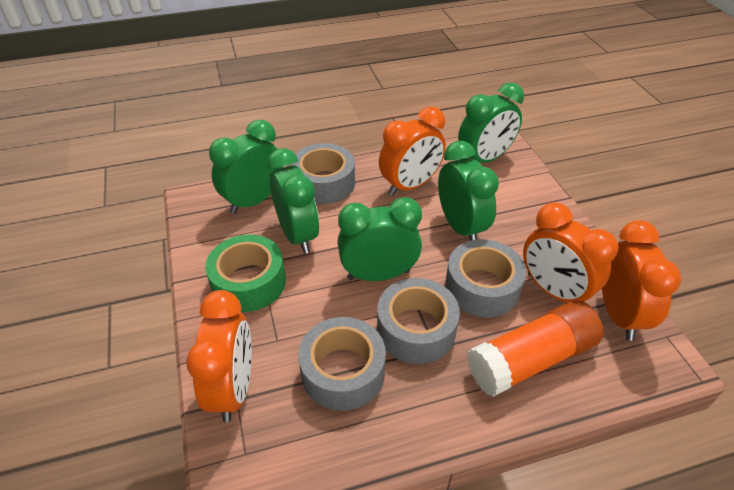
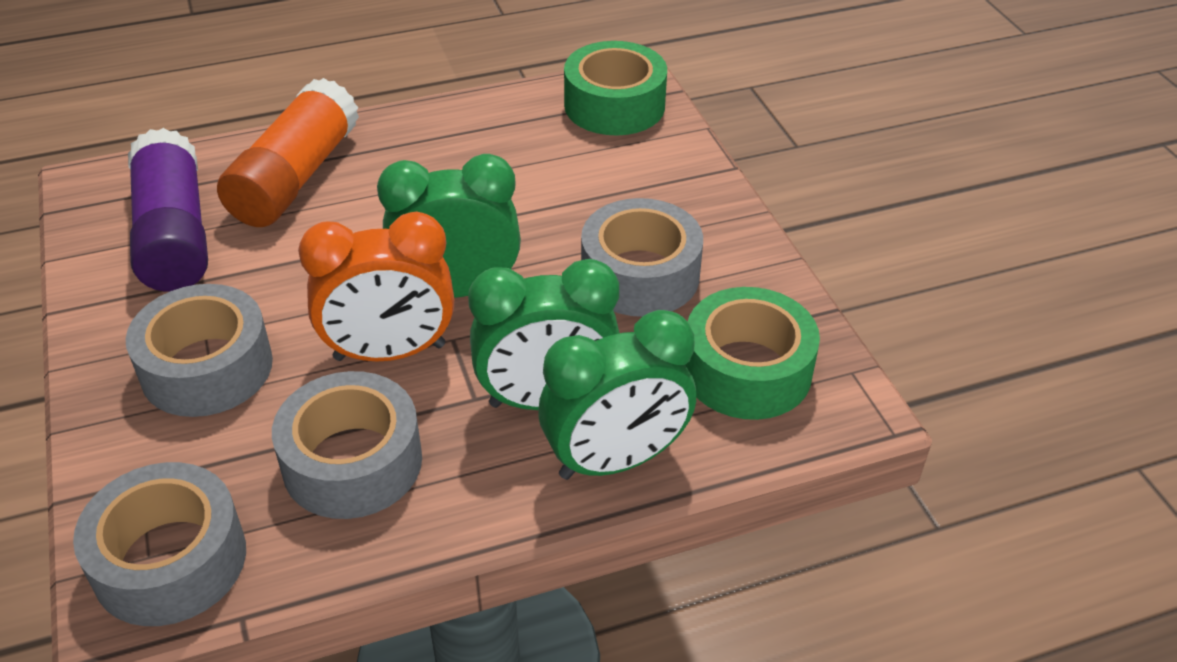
green clock: 5 -> 3
green tape: 1 -> 2
orange clock: 4 -> 1
purple glue stick: 0 -> 1

